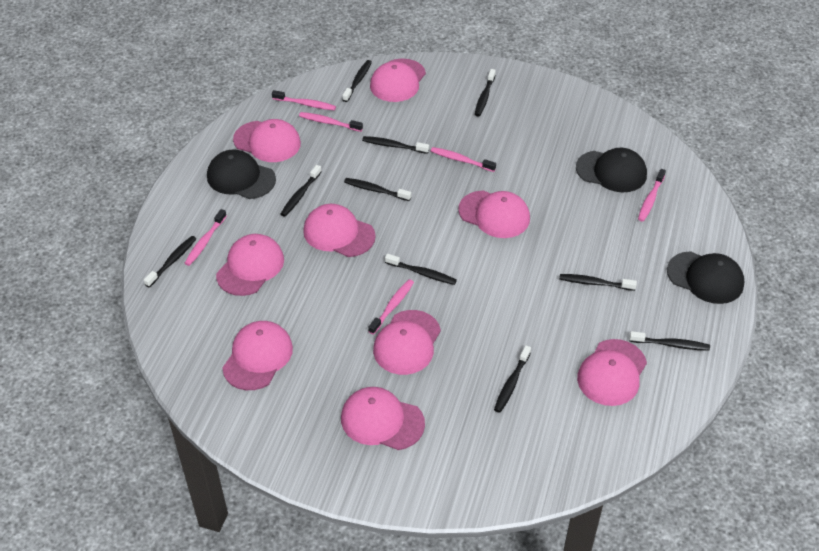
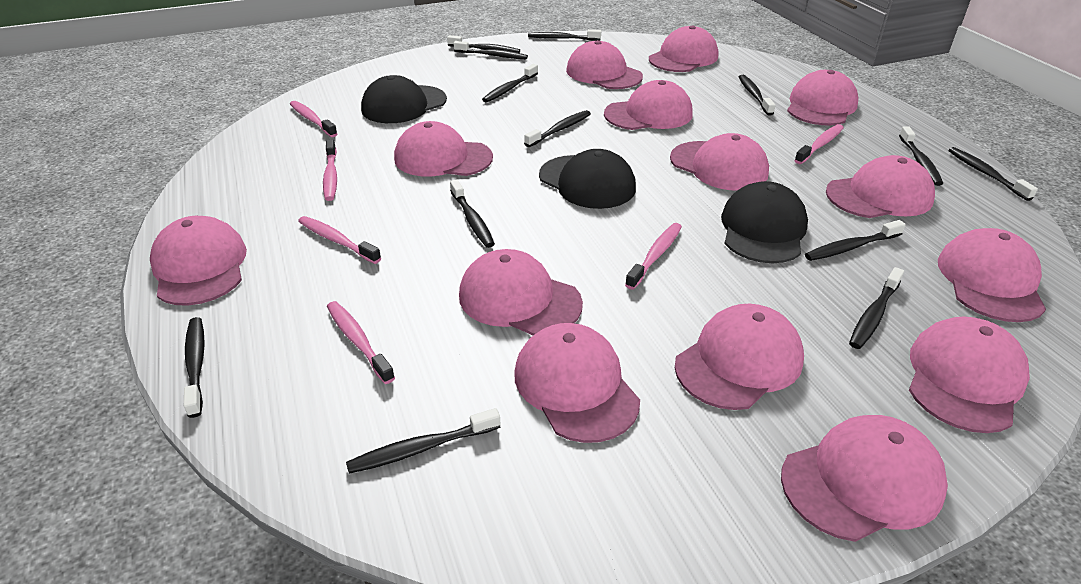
black toothbrush: 10 -> 13
pink cap: 9 -> 14

